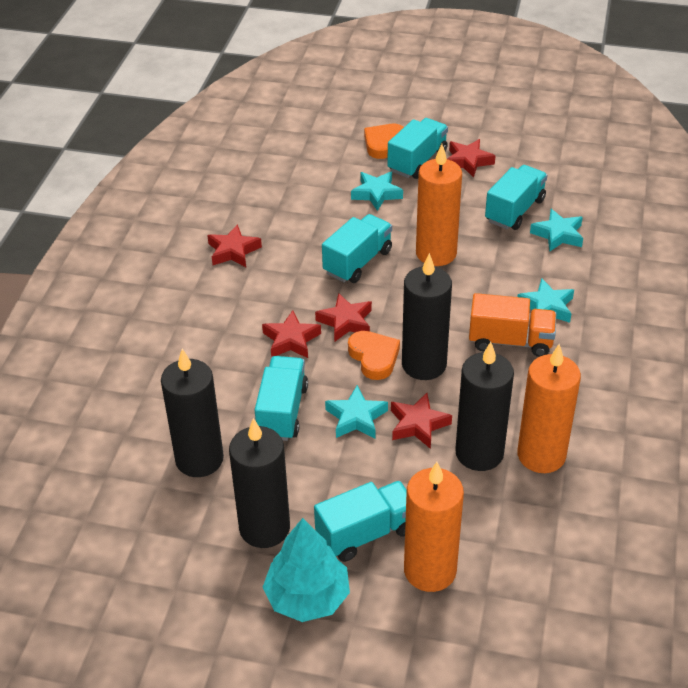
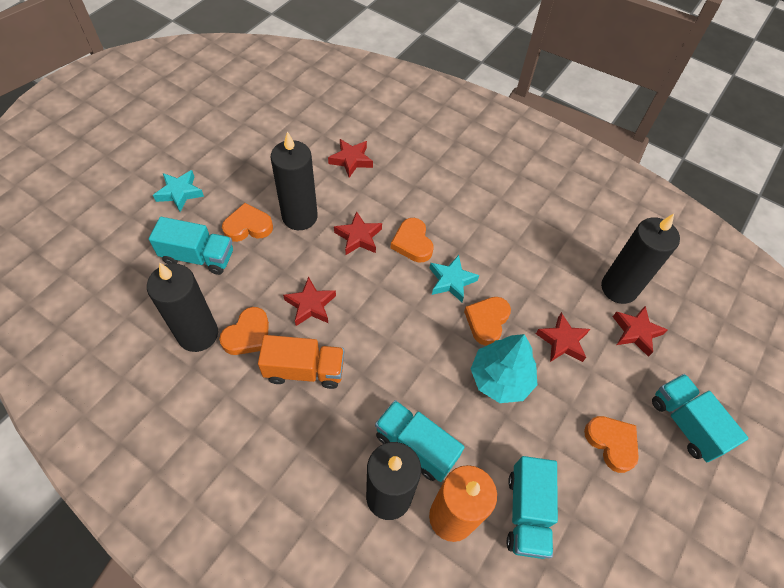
orange candle: 3 -> 1
orange heart: 2 -> 5
turquoise star: 4 -> 2
turquoise truck: 5 -> 4

